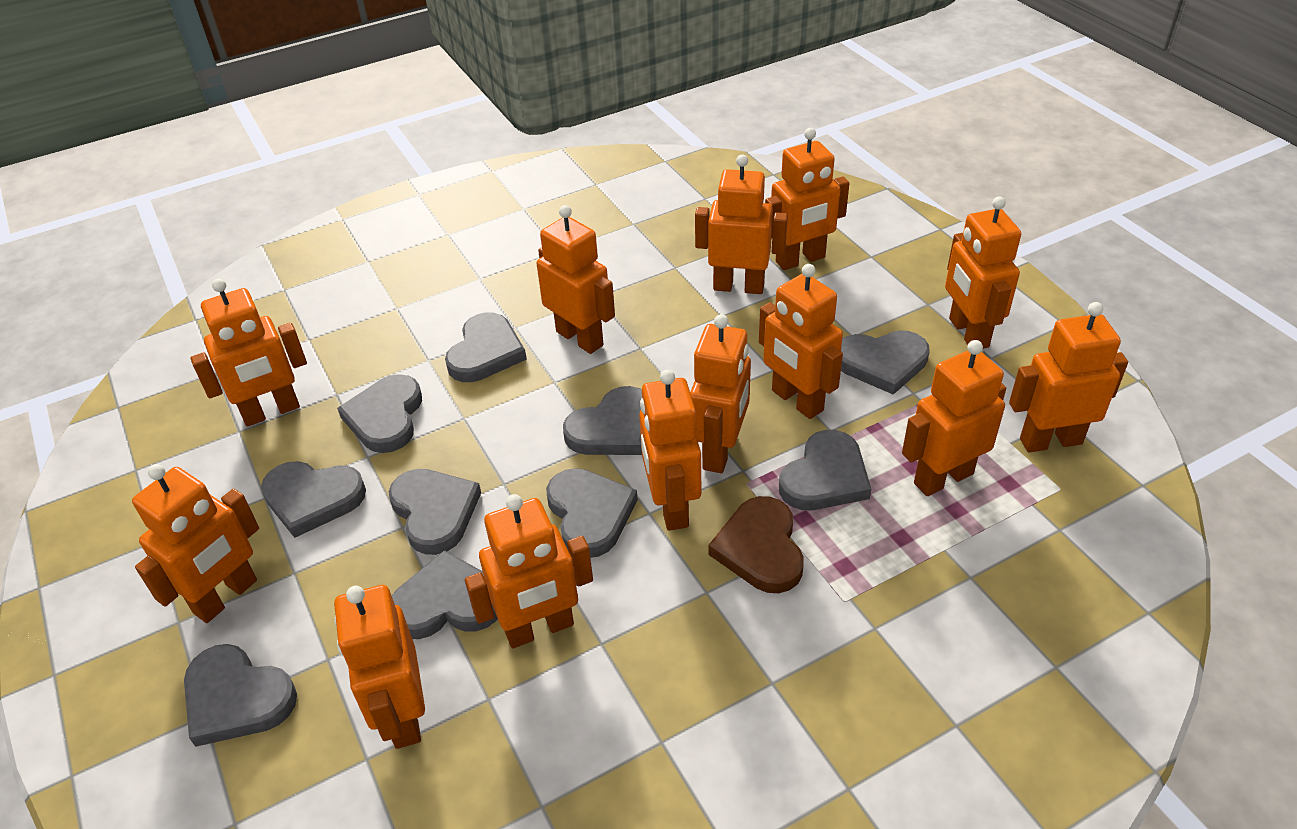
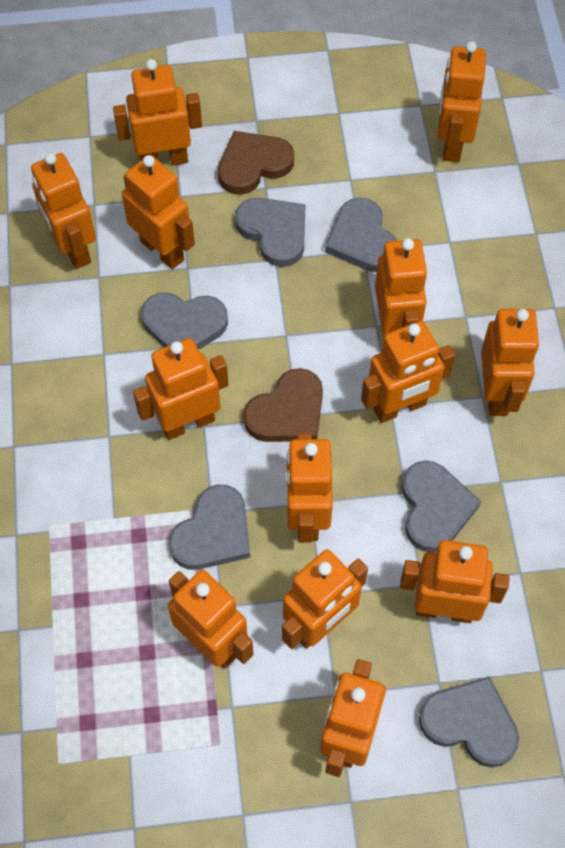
brown heart: 1 -> 2
grey heart: 10 -> 6

